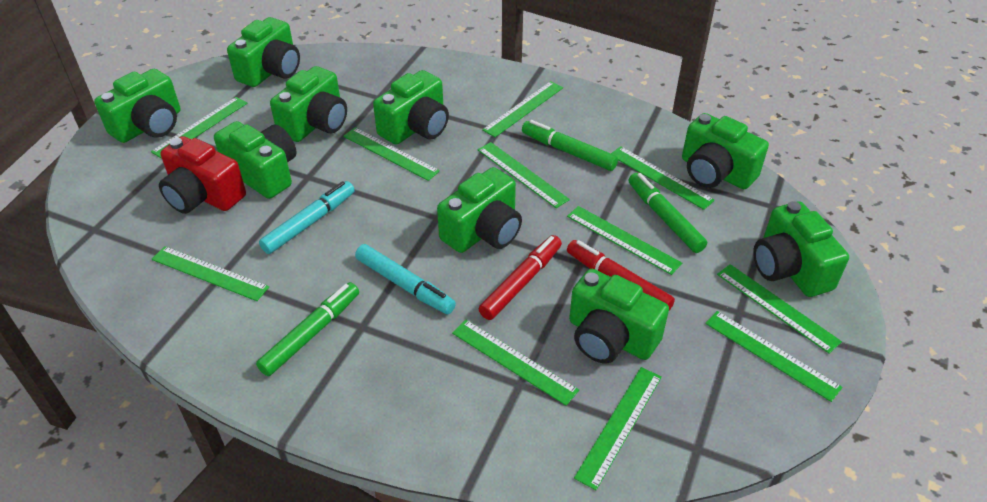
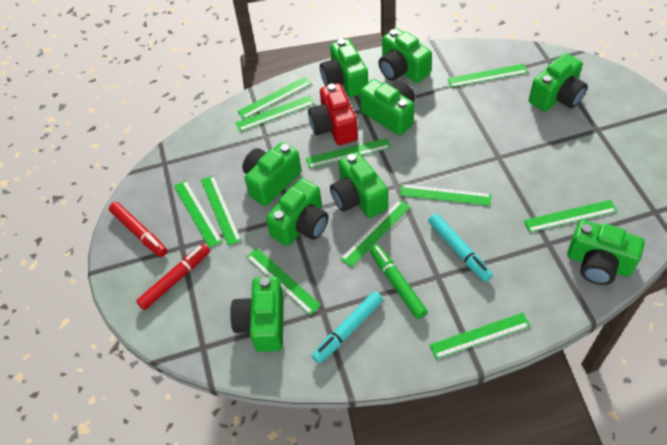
green marker: 3 -> 1

